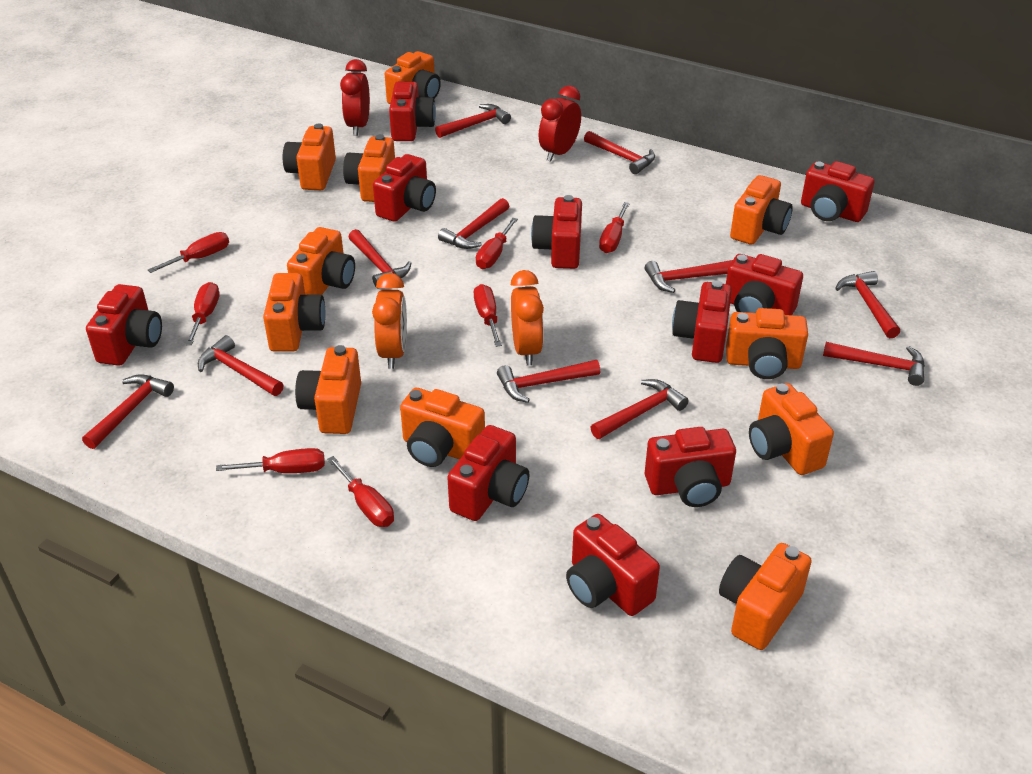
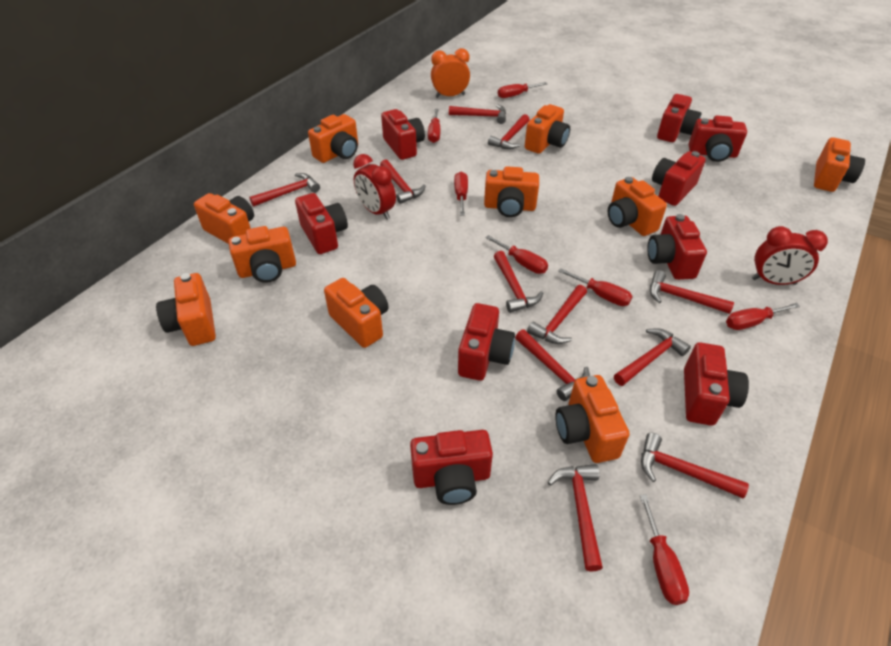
orange camera: 11 -> 10
orange clock: 2 -> 1
red camera: 10 -> 9

